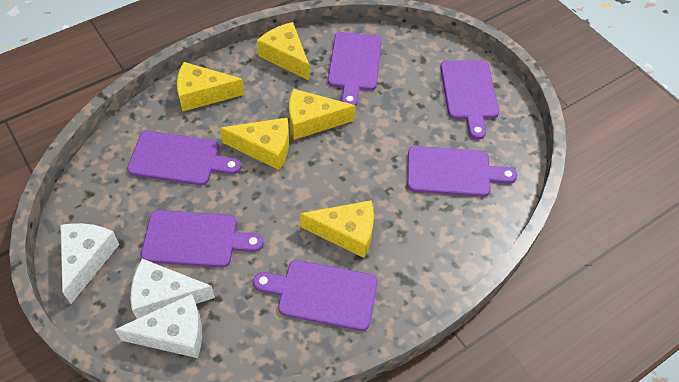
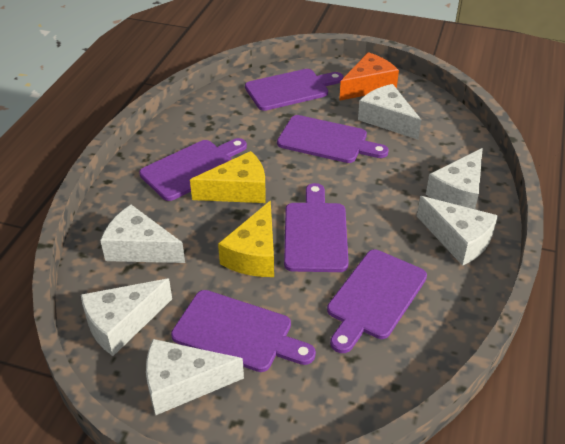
orange cheese: 0 -> 1
white cheese: 3 -> 6
yellow cheese: 5 -> 2

